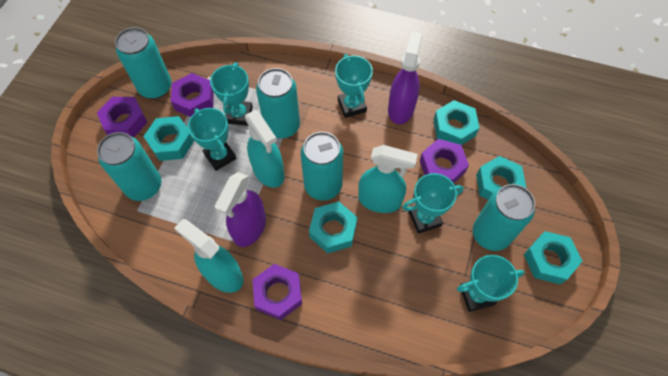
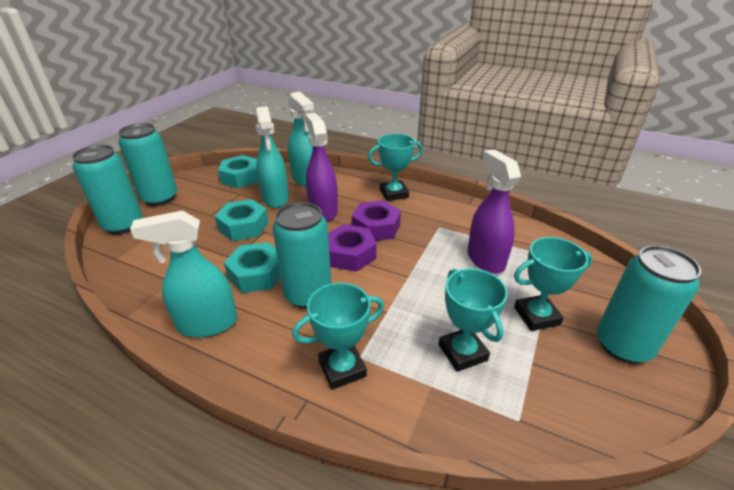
purple nut: 4 -> 2
turquoise can: 5 -> 4
turquoise nut: 5 -> 3
turquoise trophy: 5 -> 4

